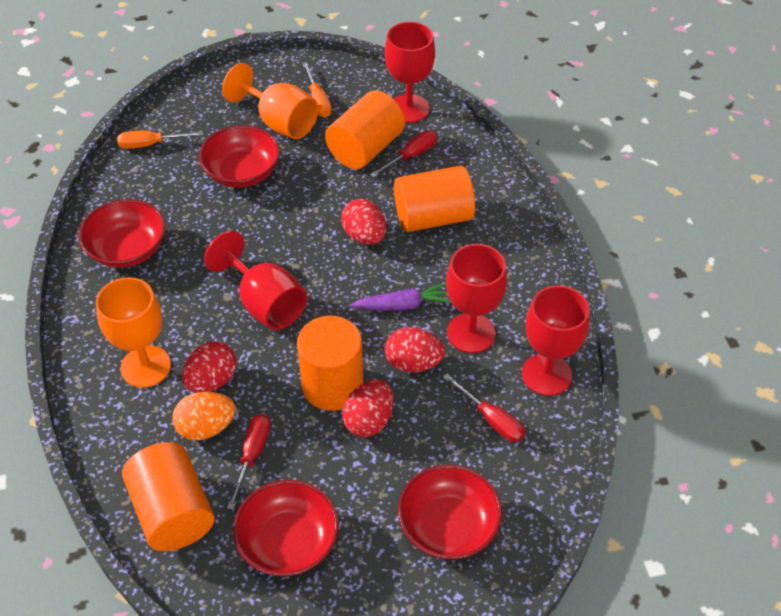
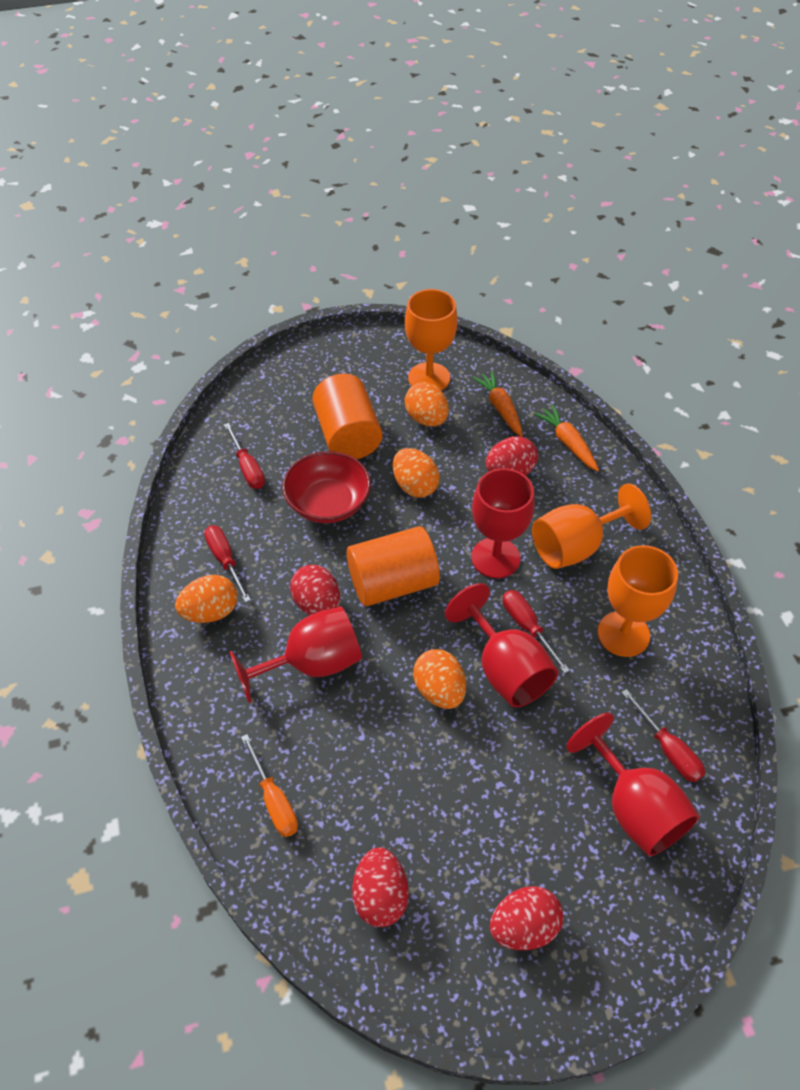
orange carrot: 0 -> 2
orange cylinder: 4 -> 2
orange egg: 1 -> 4
orange goblet: 2 -> 3
orange screwdriver: 2 -> 1
purple carrot: 1 -> 0
red bowl: 4 -> 1
red screwdriver: 3 -> 4

